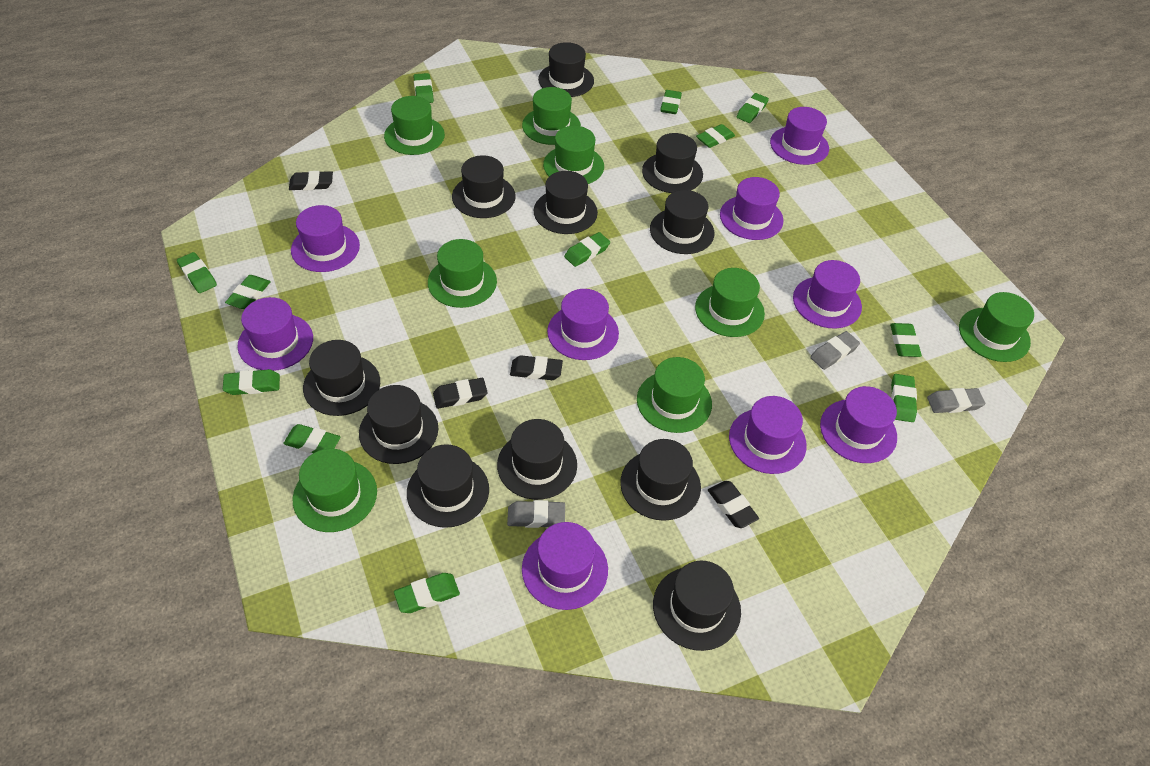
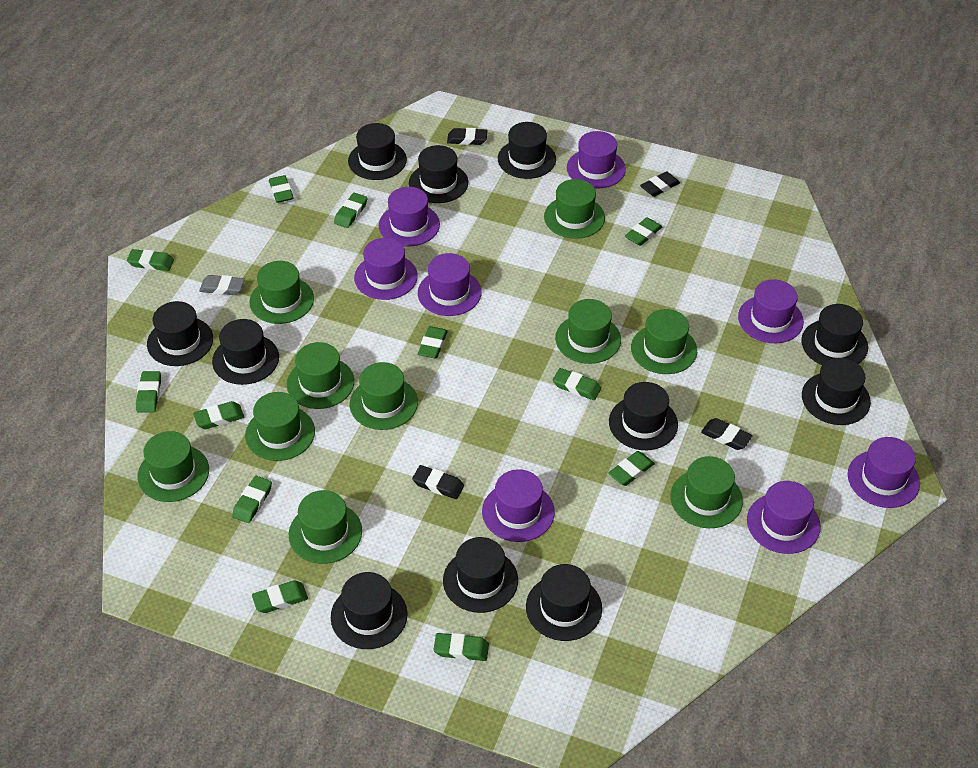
green hat: 8 -> 10
grey eraser: 3 -> 1
purple hat: 9 -> 8

